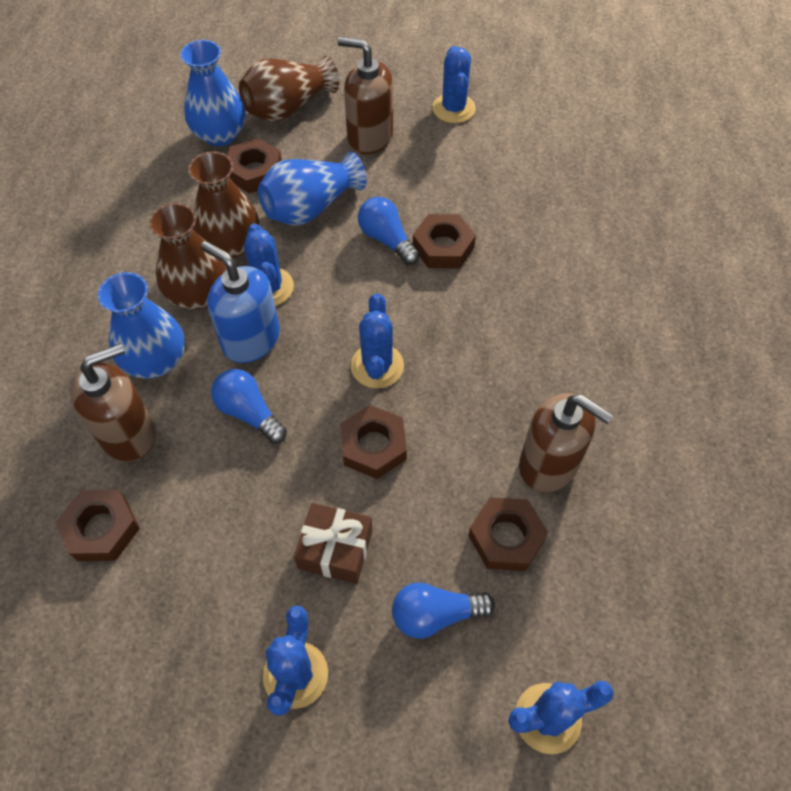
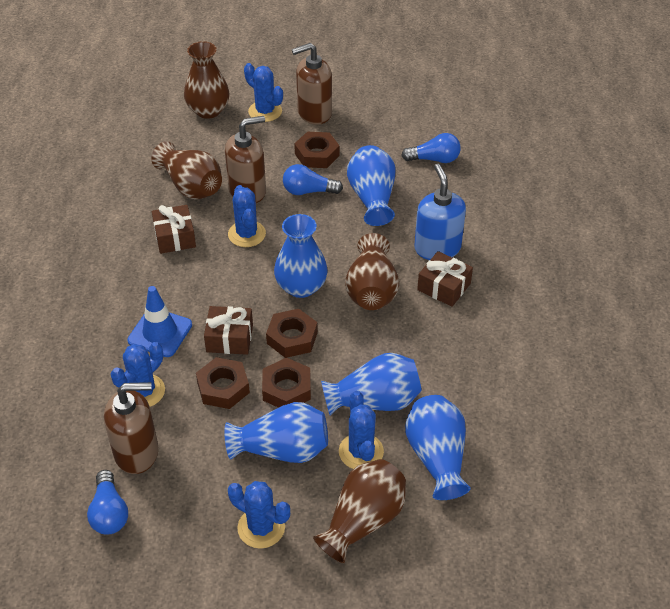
blue traffic cone: 0 -> 1
blue vase: 3 -> 5
brown gift: 1 -> 3
brown nut: 5 -> 4
brown vase: 3 -> 4

